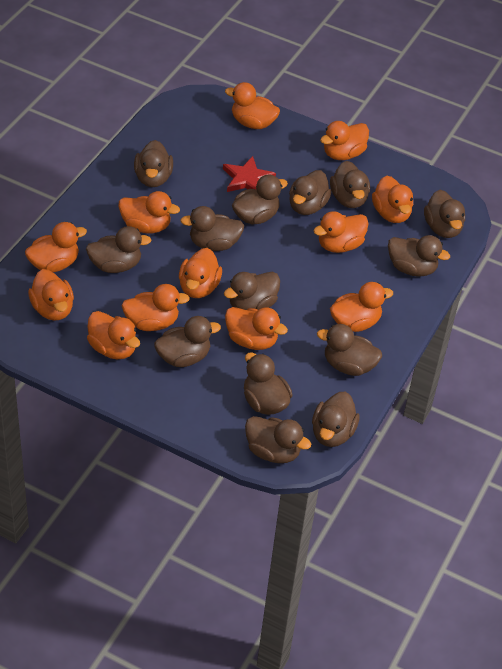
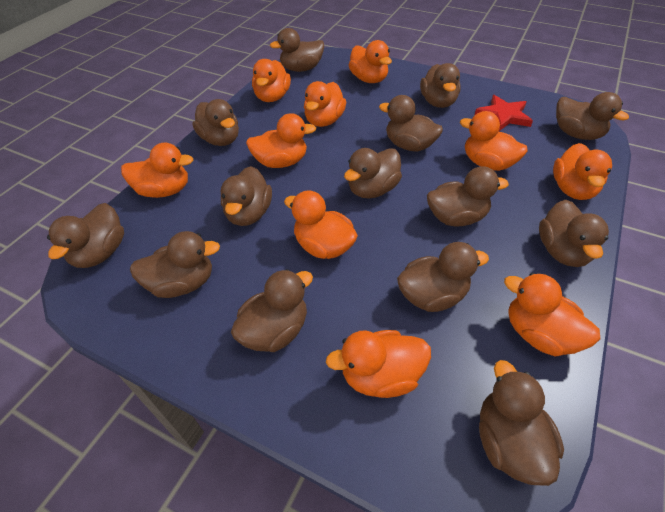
orange duck: 12 -> 10

